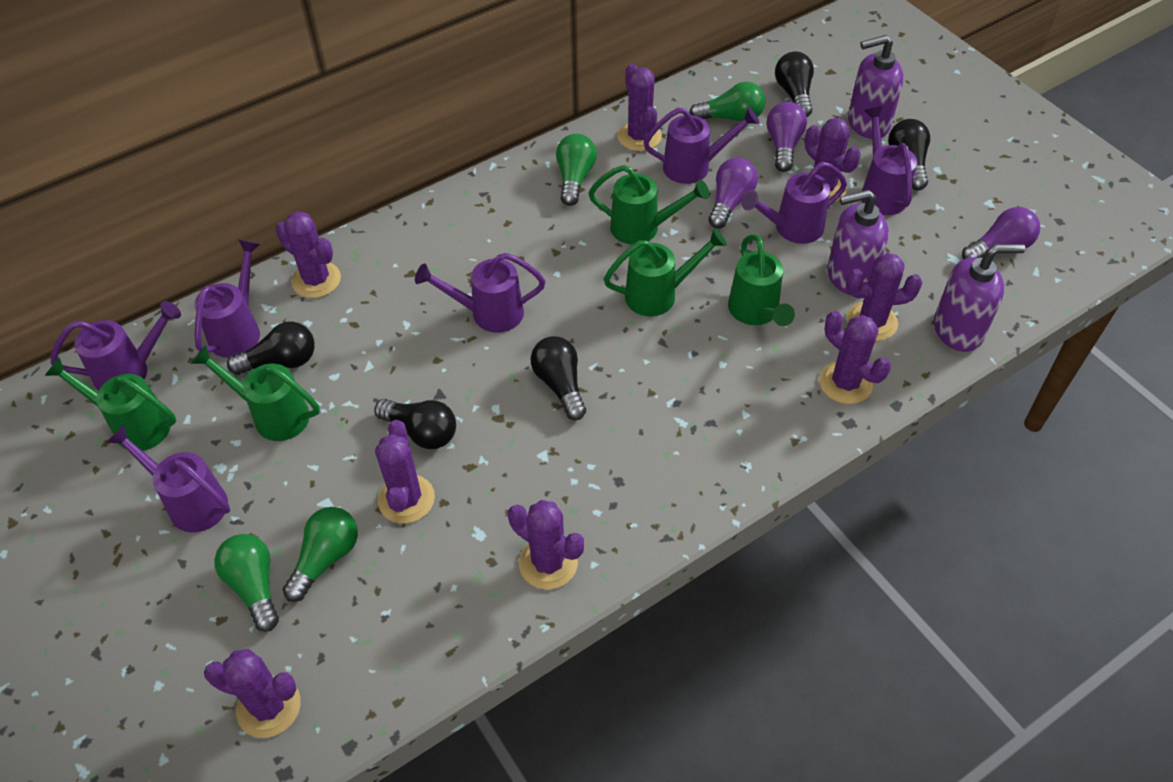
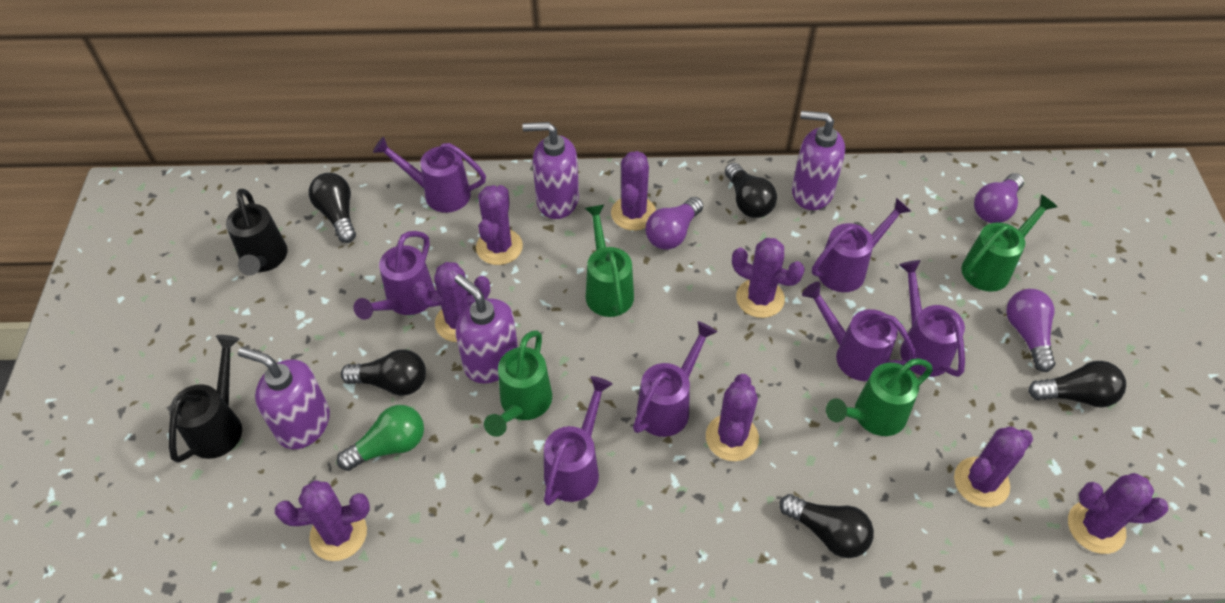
black watering can: 0 -> 2
green light bulb: 4 -> 1
green watering can: 5 -> 4
purple soap dispenser: 3 -> 4

